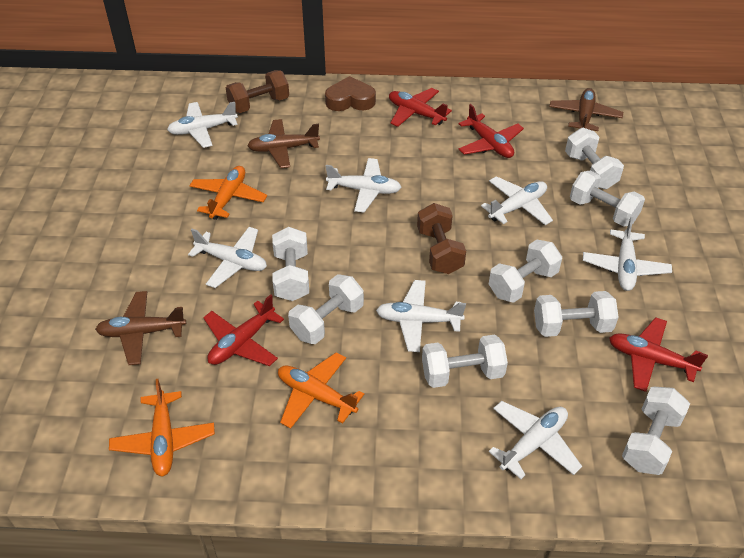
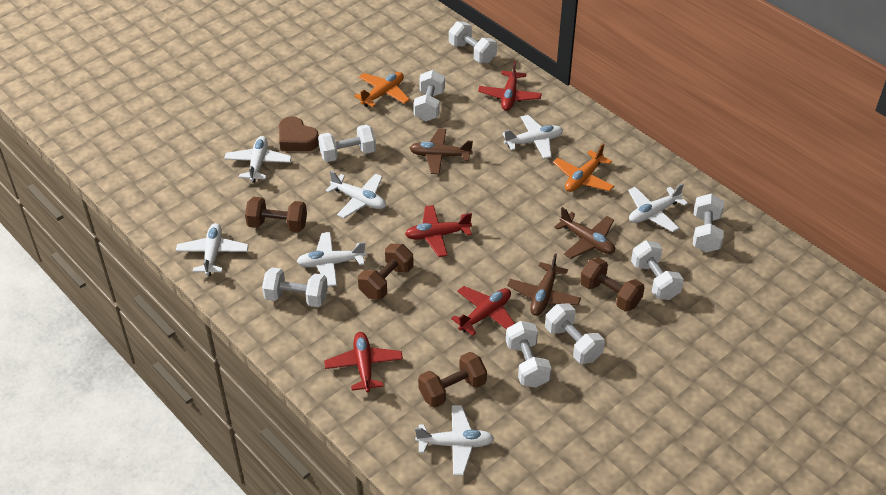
brown dumbbell: 2 -> 4
orange plane: 3 -> 2

